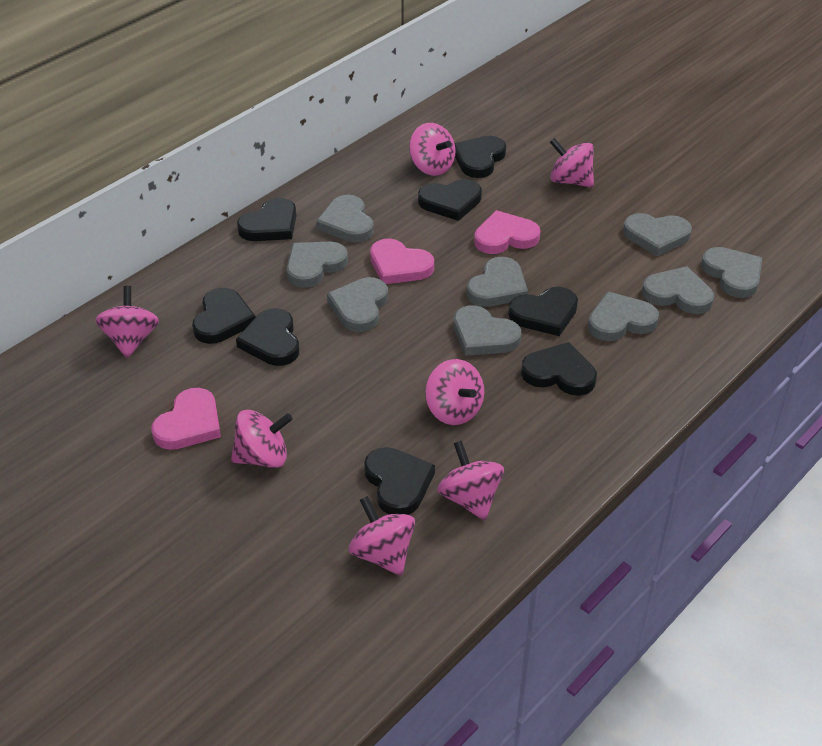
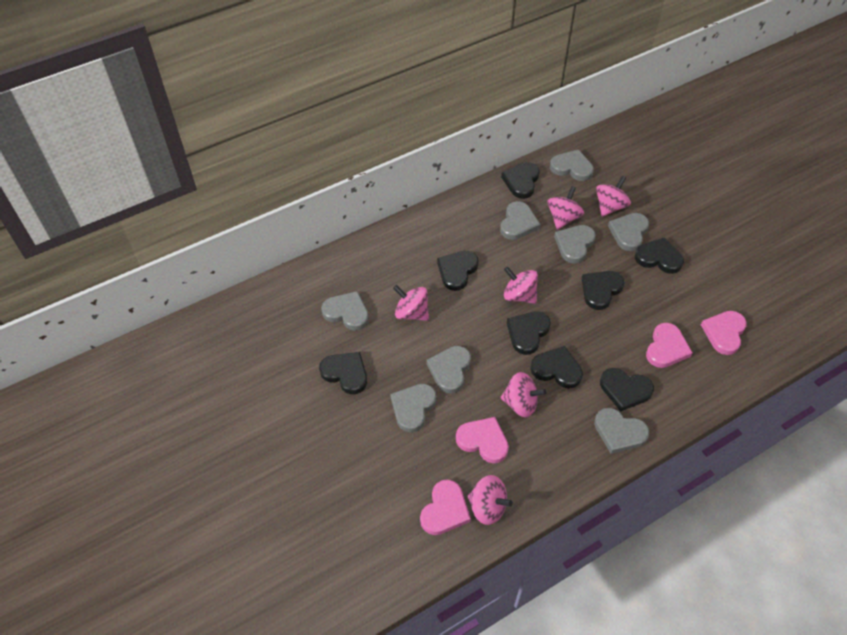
grey heart: 9 -> 8
pink heart: 3 -> 4
pink spinning top: 7 -> 6

